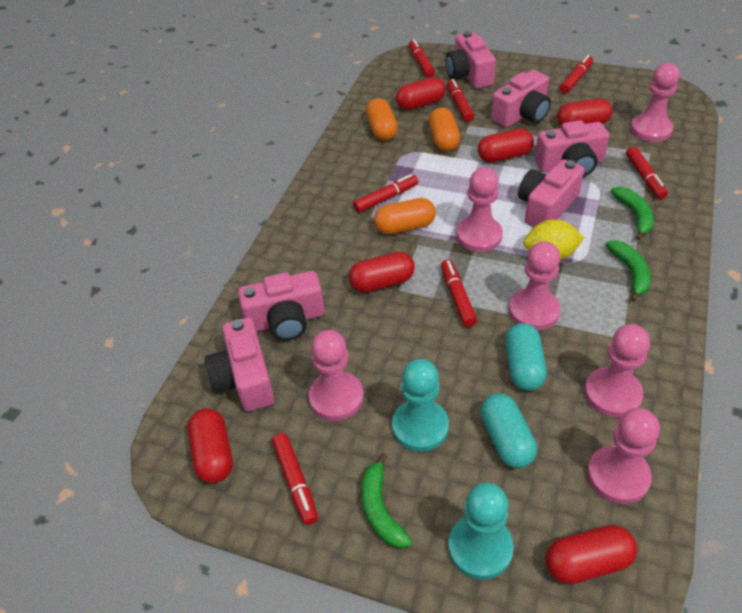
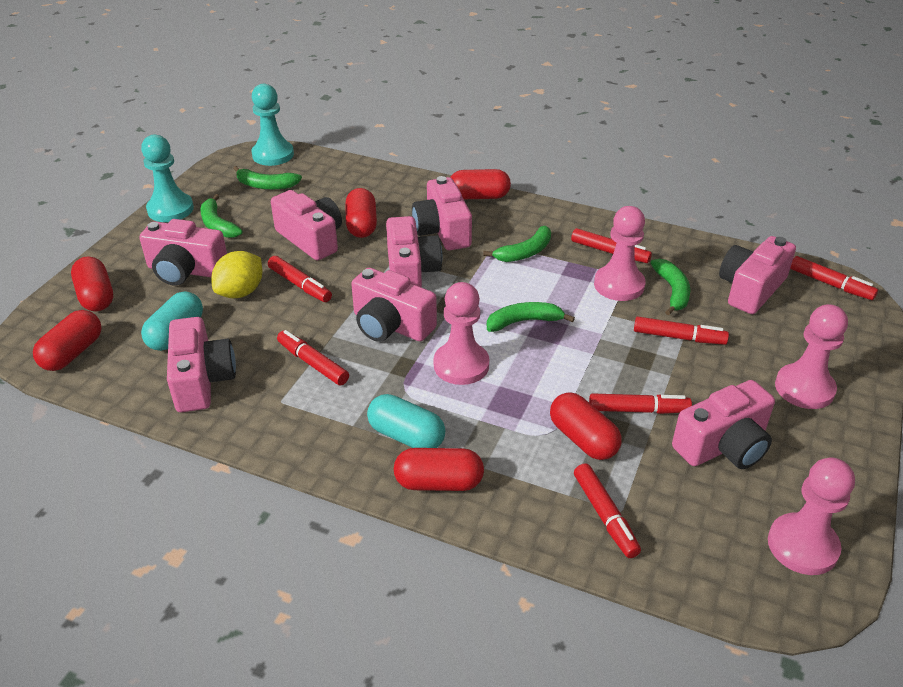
green banana: 3 -> 5
orange capsule: 3 -> 0
pink camera: 6 -> 8
pink pawn: 6 -> 4

